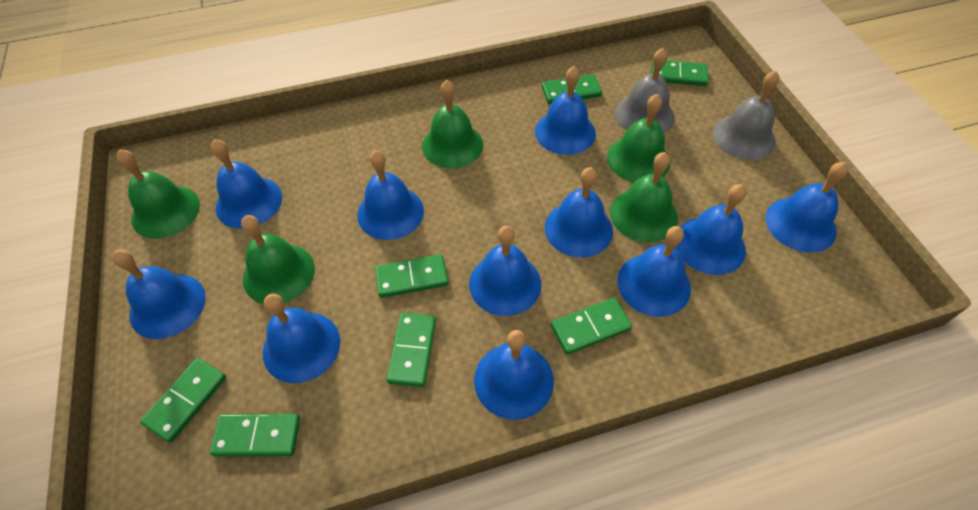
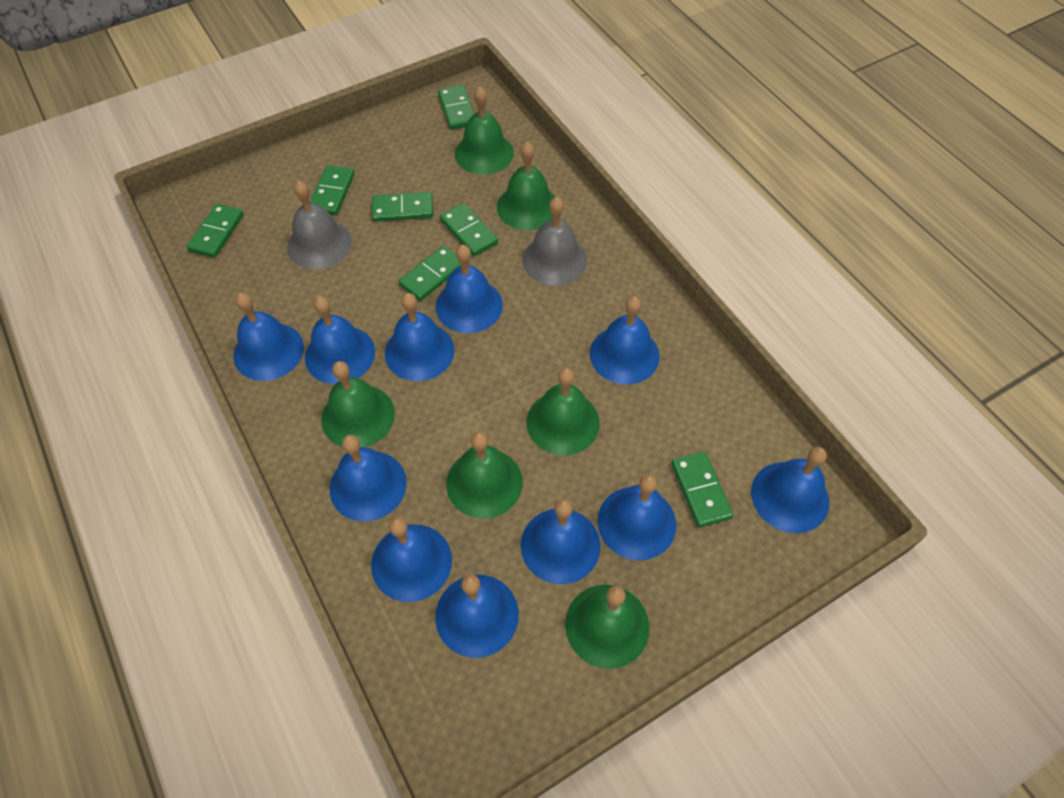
green bell: 5 -> 6

